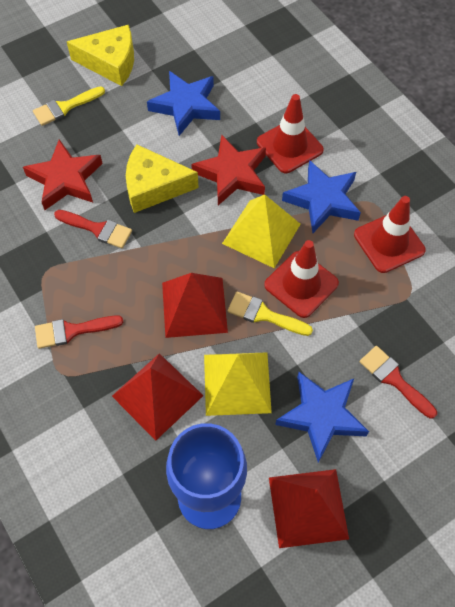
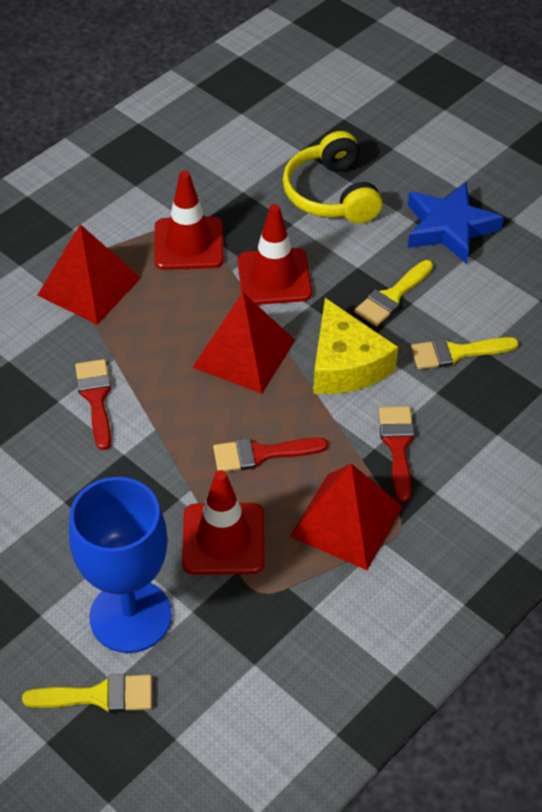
blue star: 3 -> 1
red star: 2 -> 0
yellow brush: 2 -> 3
yellow cheese: 2 -> 1
yellow headphones: 0 -> 1
yellow pyramid: 2 -> 0

